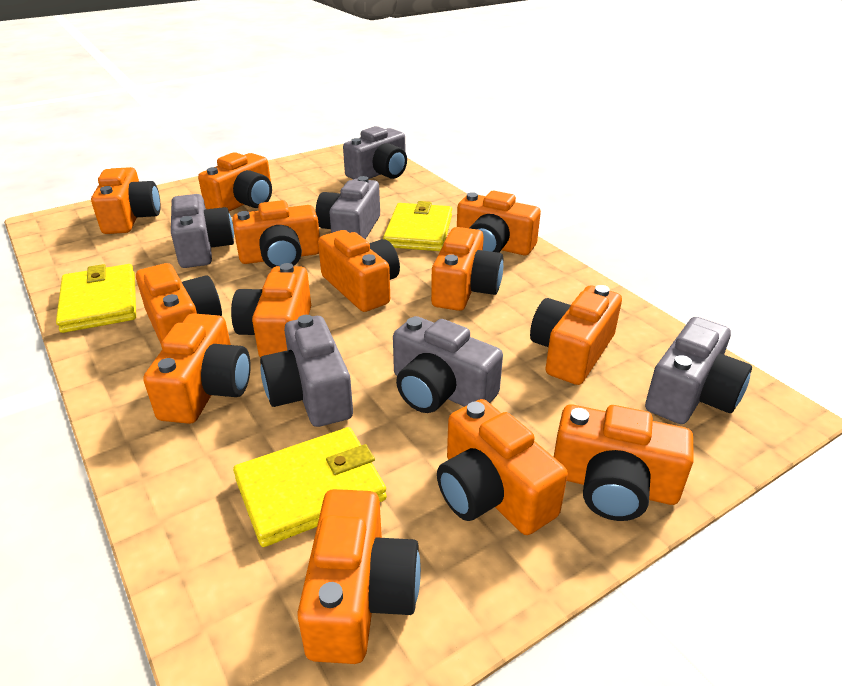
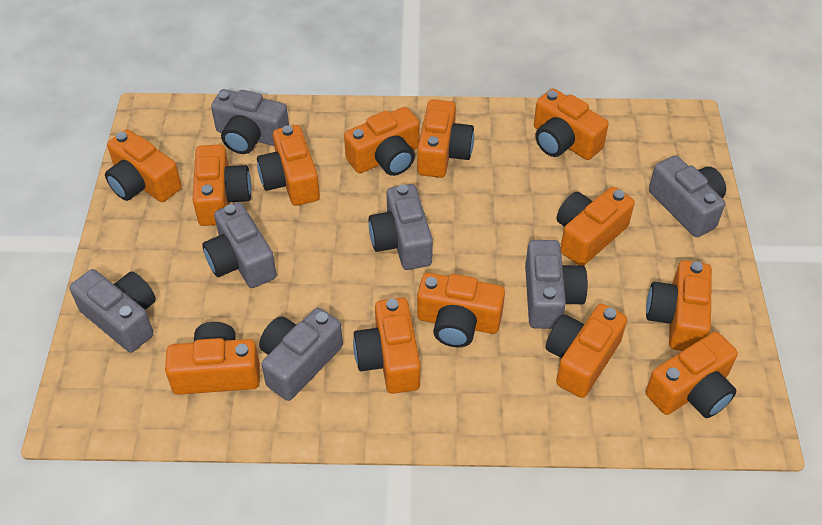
grey camera: 6 -> 7
yellow wallet: 3 -> 0

